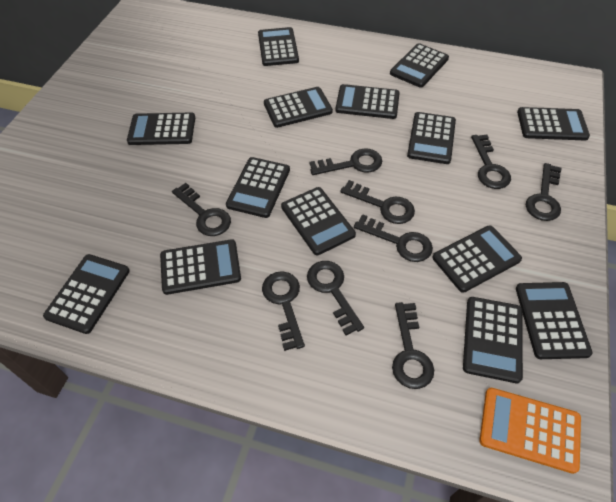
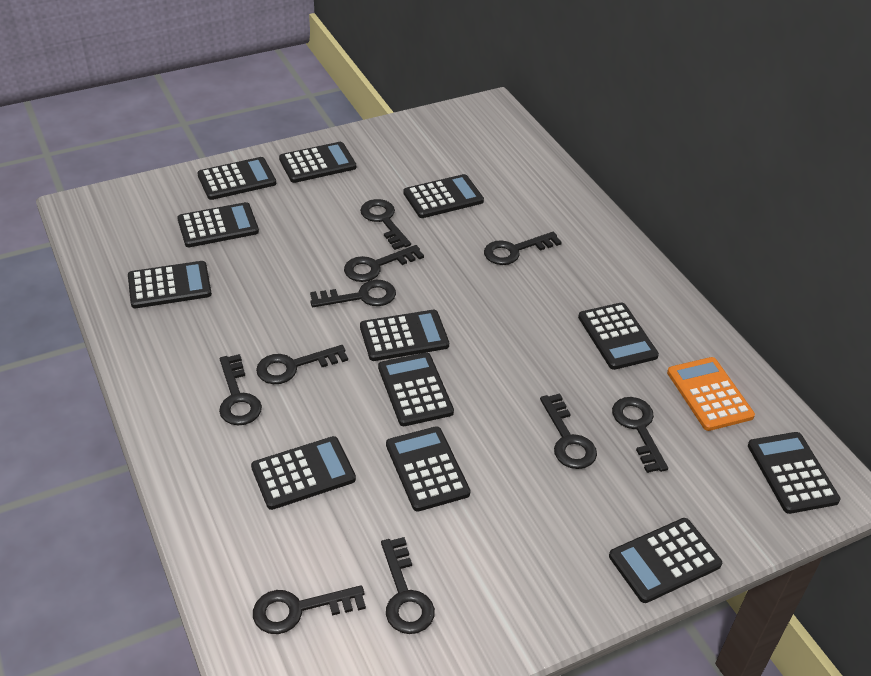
black calculator: 14 -> 12
black key: 9 -> 10

